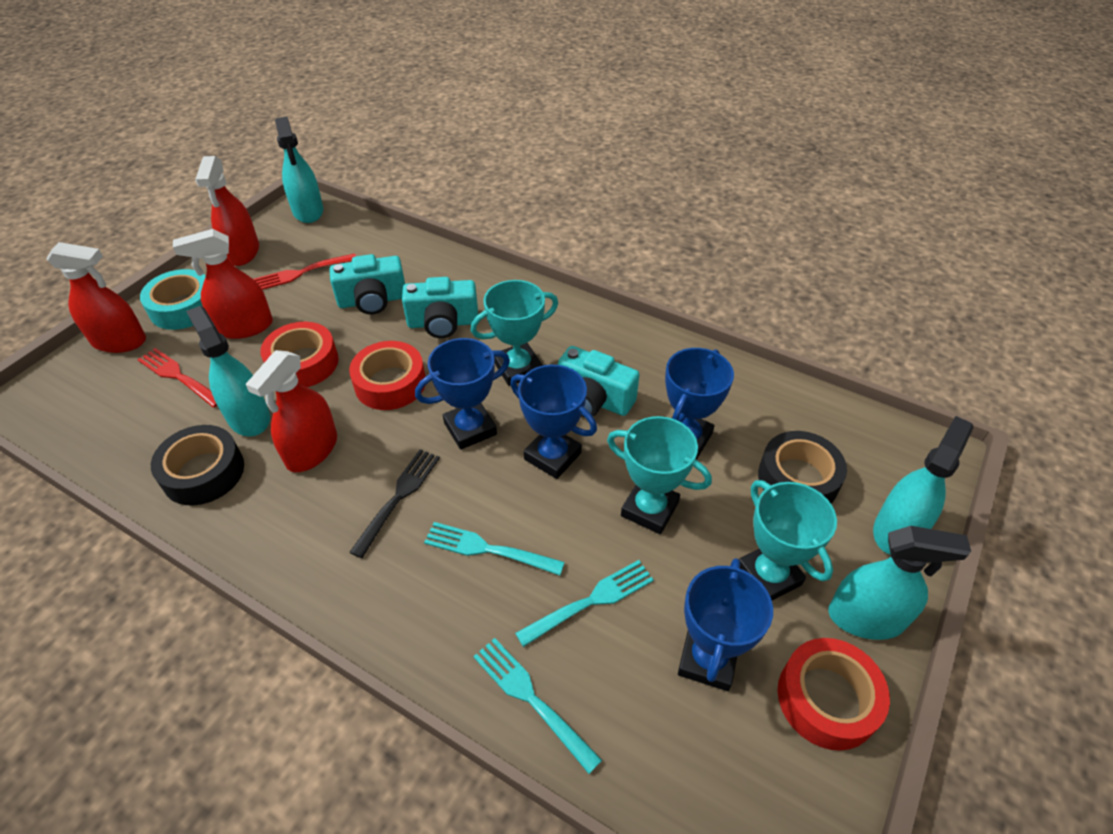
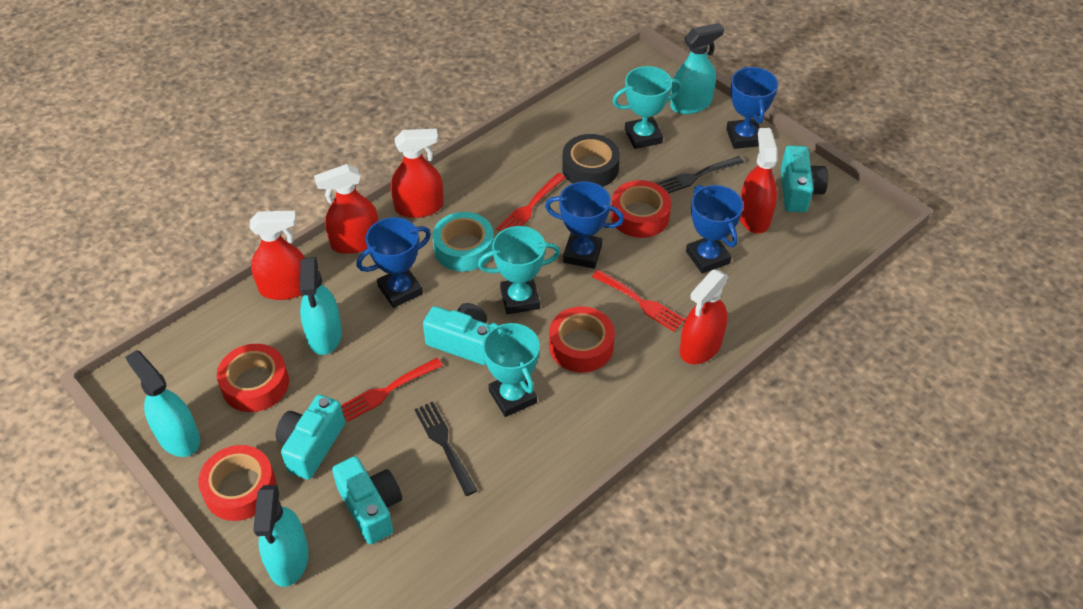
black fork: 1 -> 2
black tape: 2 -> 1
red fork: 2 -> 3
red spray bottle: 4 -> 5
red tape: 3 -> 4
turquoise camera: 3 -> 4
turquoise fork: 3 -> 0

